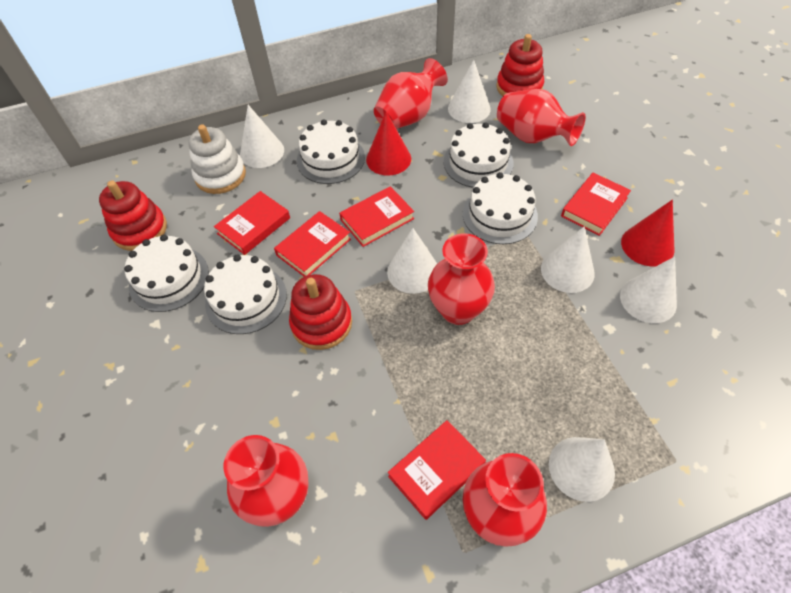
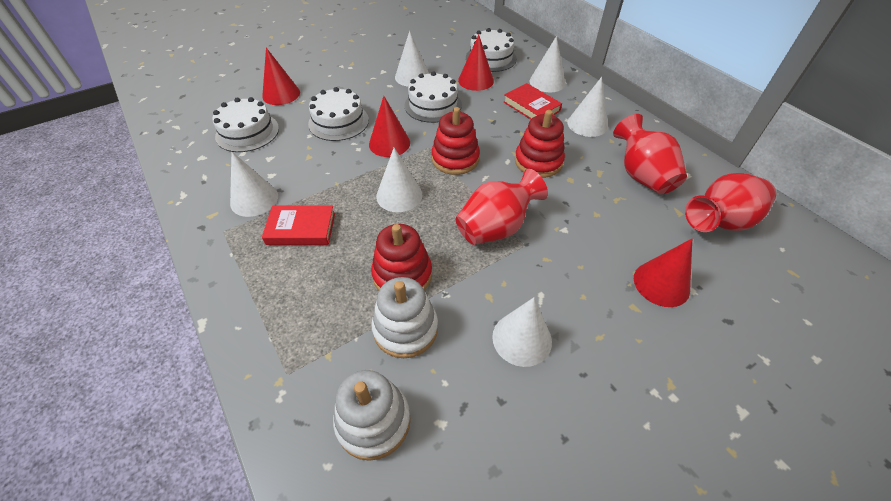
red book: 5 -> 2
red cone: 2 -> 4
red vase: 5 -> 3
white cake: 5 -> 4
white stacking toy: 1 -> 2

